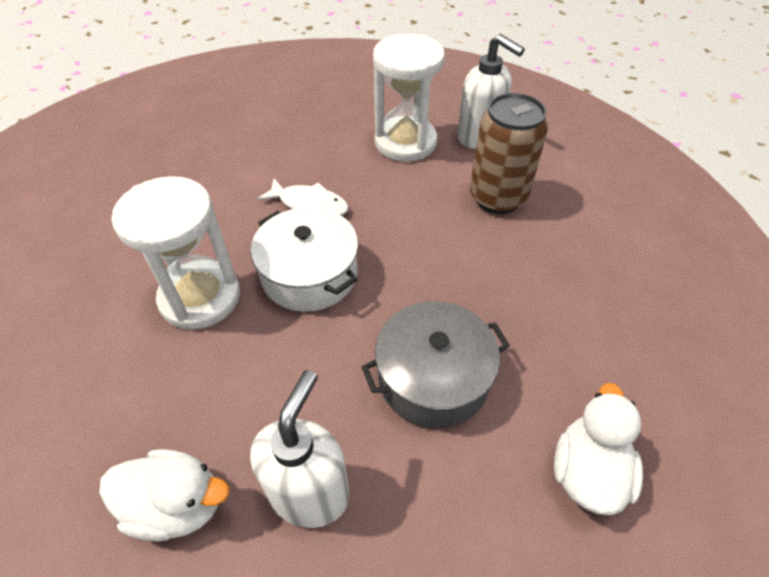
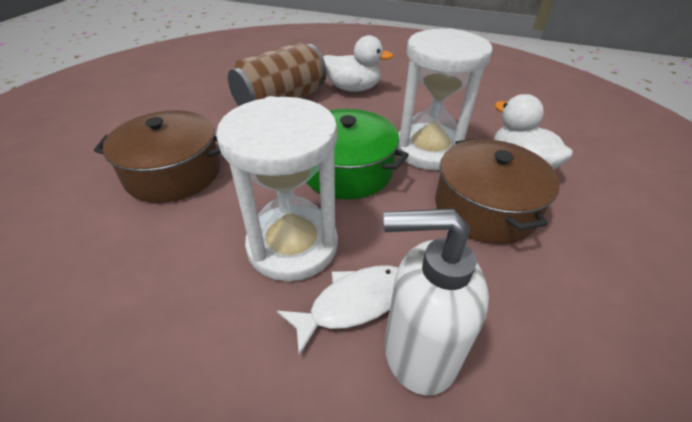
brown pot: 0 -> 2
green pot: 0 -> 1
grey pot: 1 -> 0
white pot: 1 -> 0
white soap dispenser: 2 -> 1

